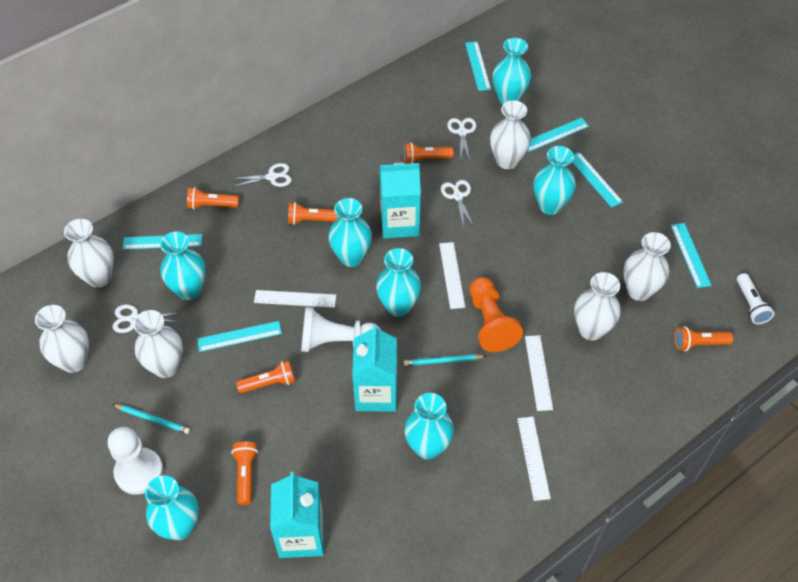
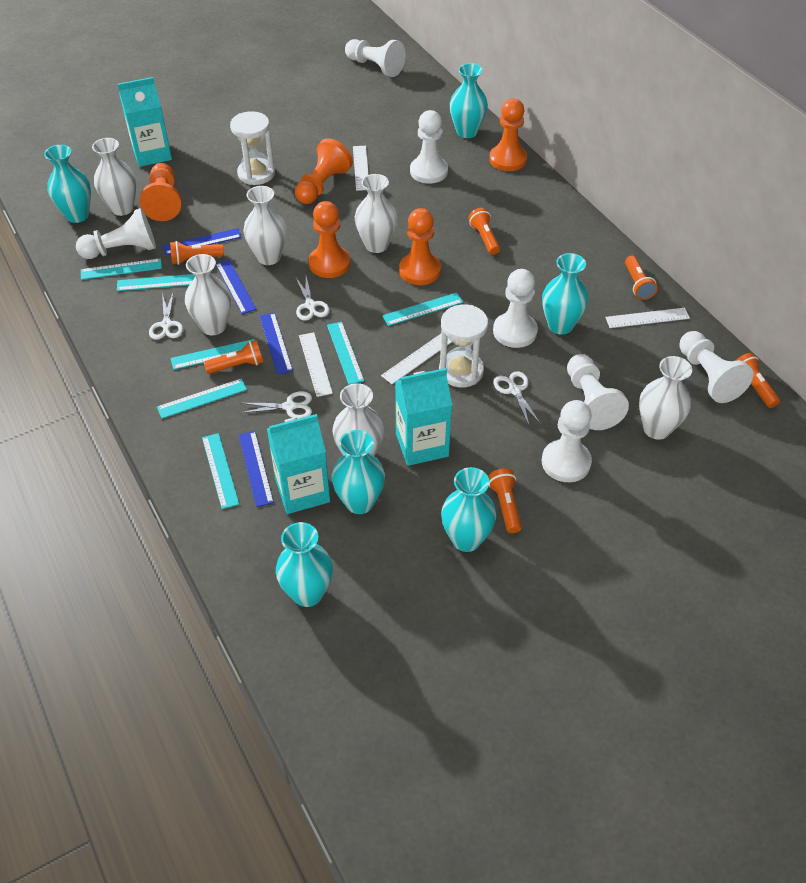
blue ruler: 0 -> 4
orange pawn: 1 -> 5
turquoise pencil: 2 -> 0
turquoise ruler: 6 -> 7
turquoise vase: 7 -> 6
white flashlight: 1 -> 0
white hourglass: 0 -> 2
white pawn: 2 -> 7

